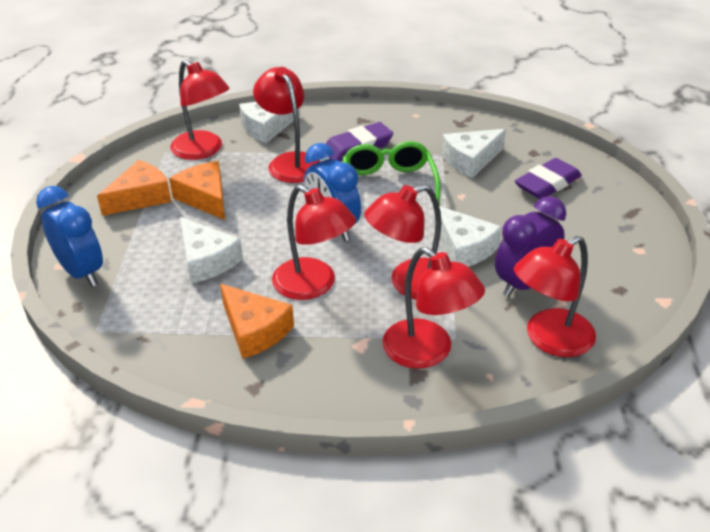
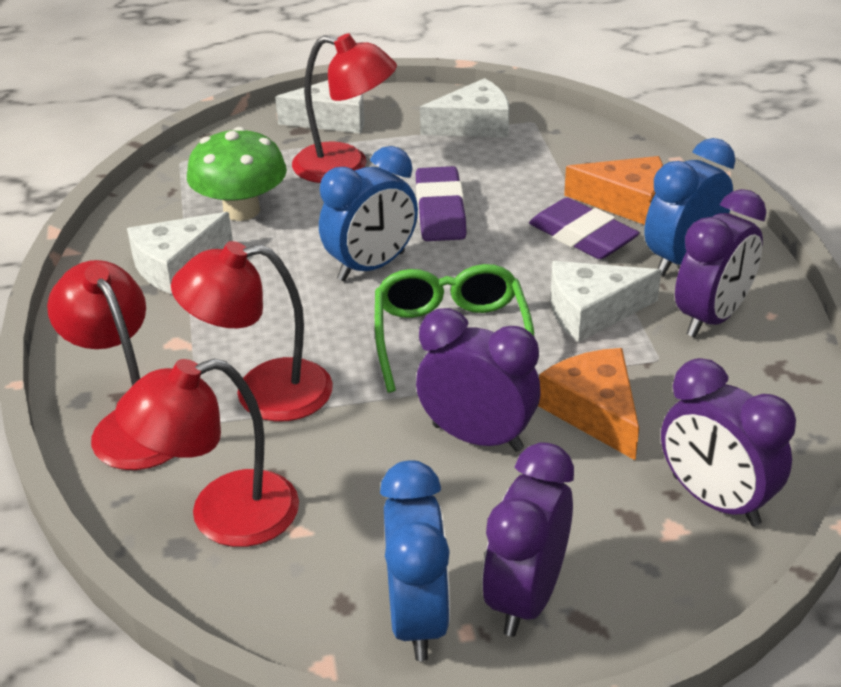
blue clock: 2 -> 3
green mushroom: 0 -> 1
orange cheese: 3 -> 2
purple clock: 1 -> 4
red lamp: 6 -> 4

